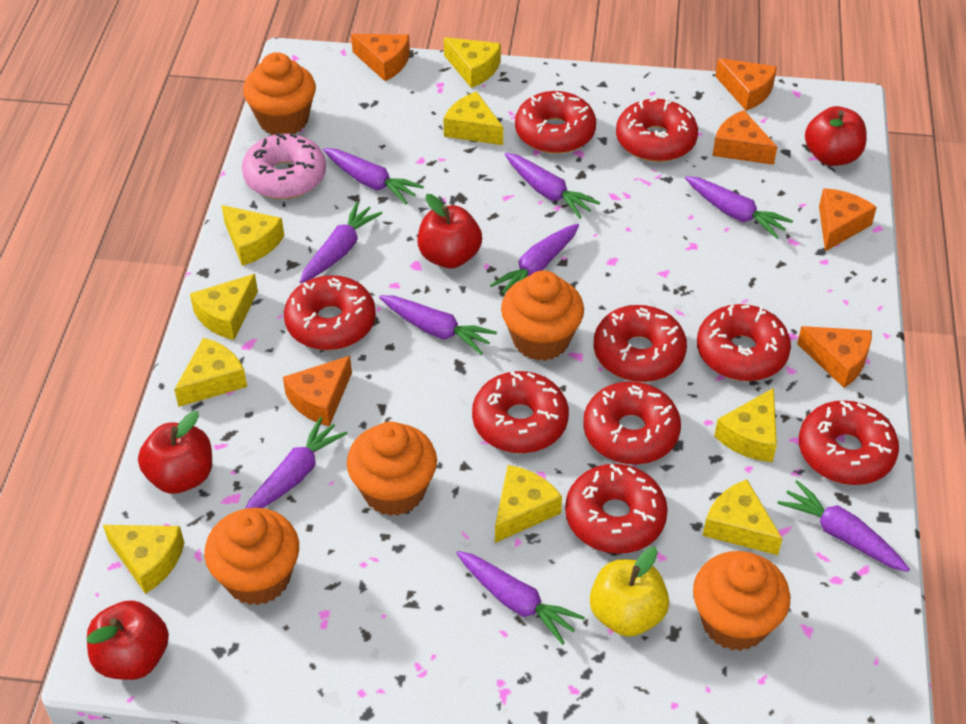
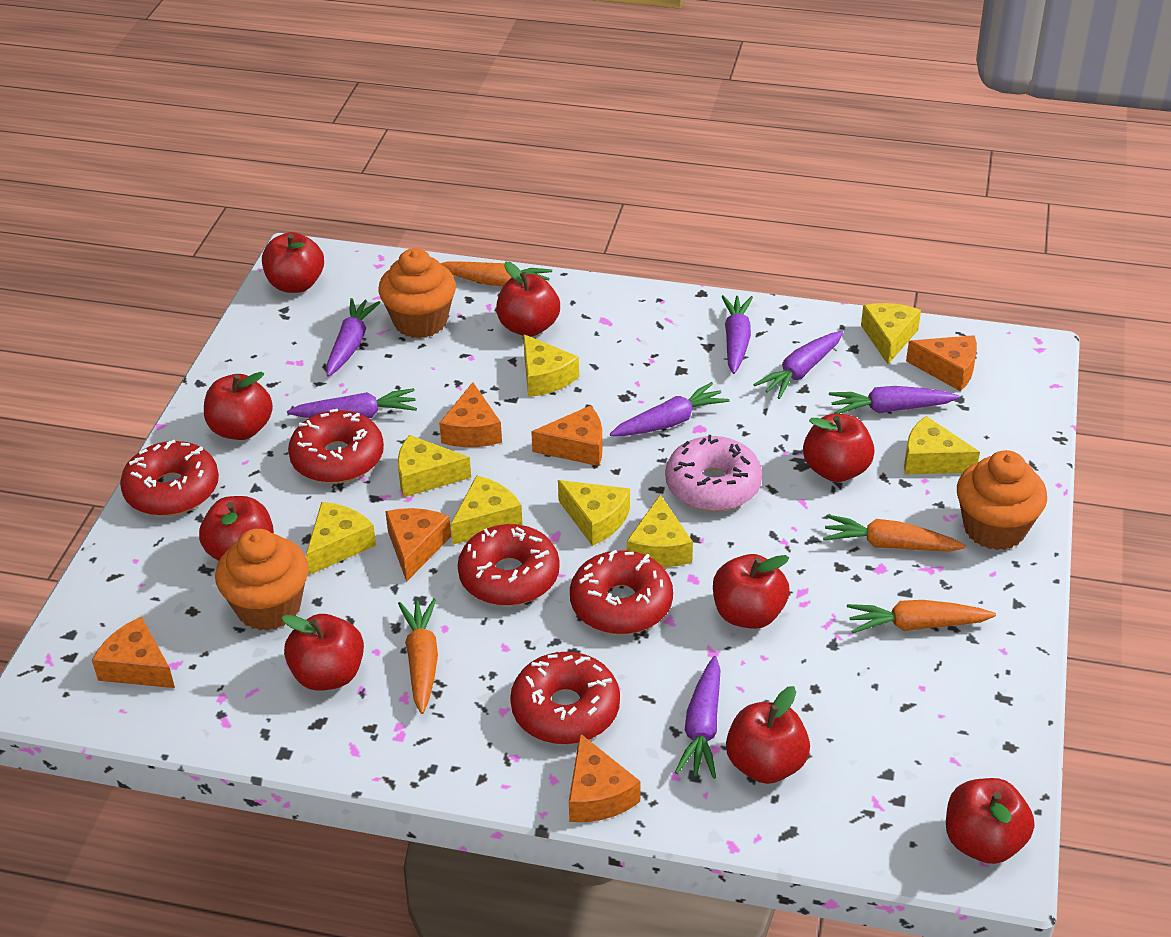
orange carrot: 0 -> 4
orange cupcake: 5 -> 3
purple carrot: 9 -> 7
red apple: 4 -> 9
red donut: 9 -> 5
yellow apple: 1 -> 0
yellow cheese: 9 -> 8

